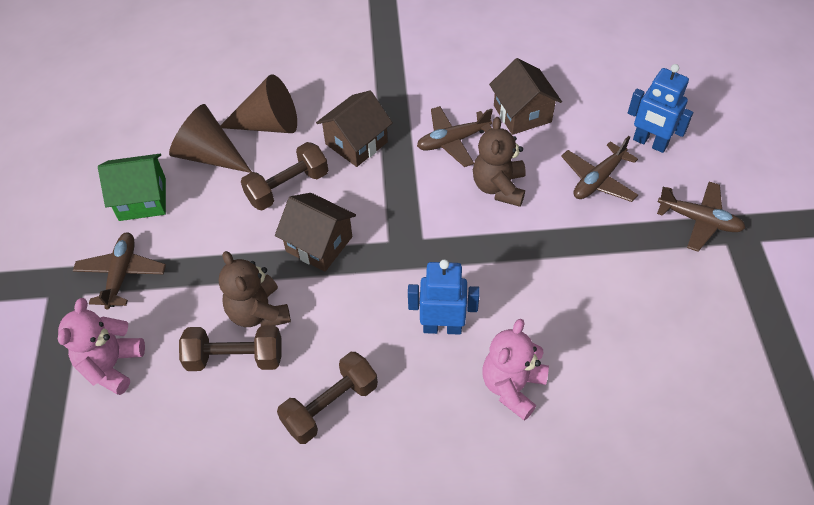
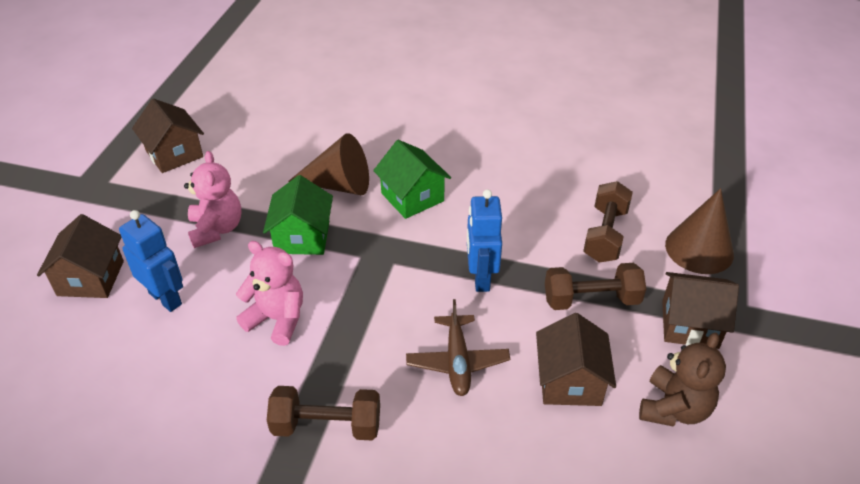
brown house: 3 -> 4
brown plane: 4 -> 1
brown teddy bear: 2 -> 1
green house: 1 -> 2

